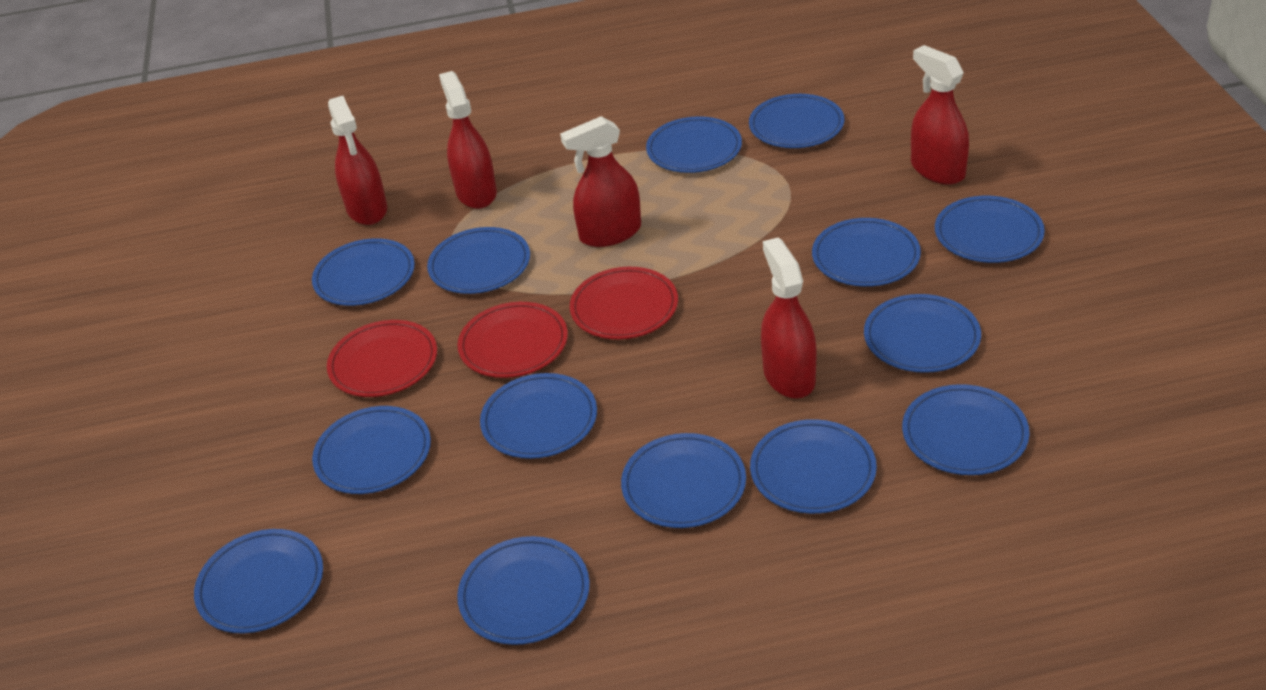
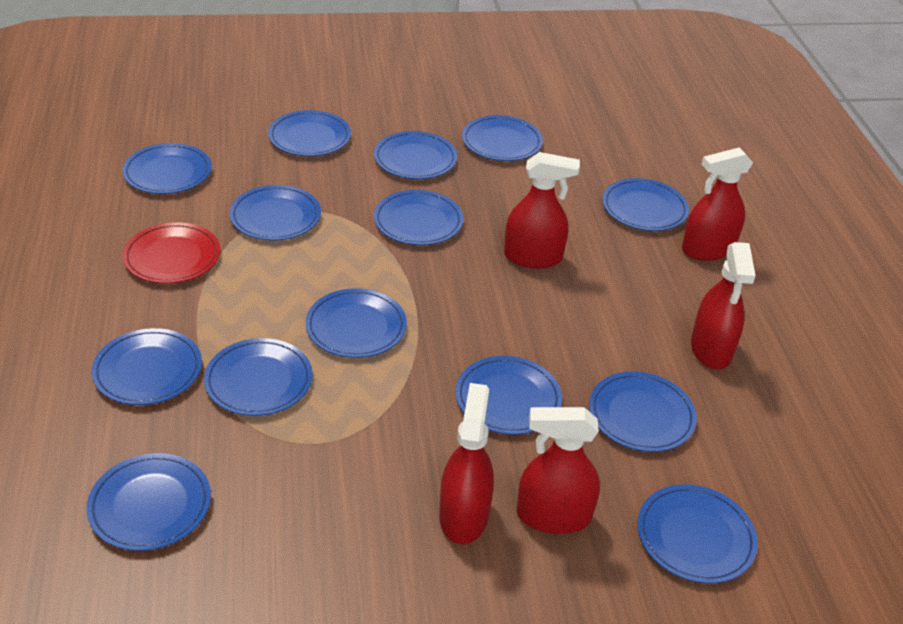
red plate: 3 -> 1

